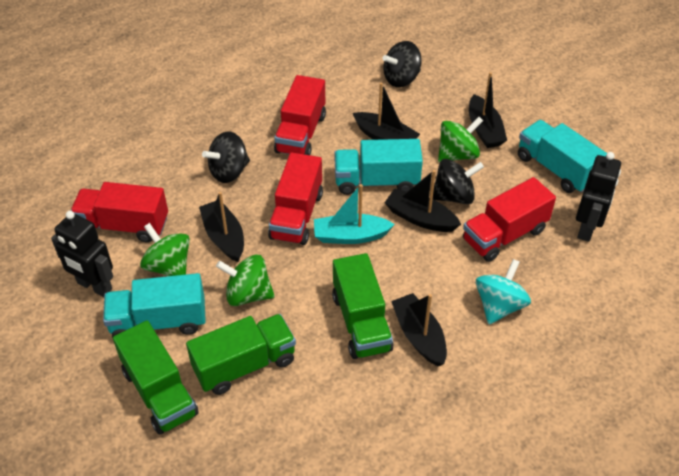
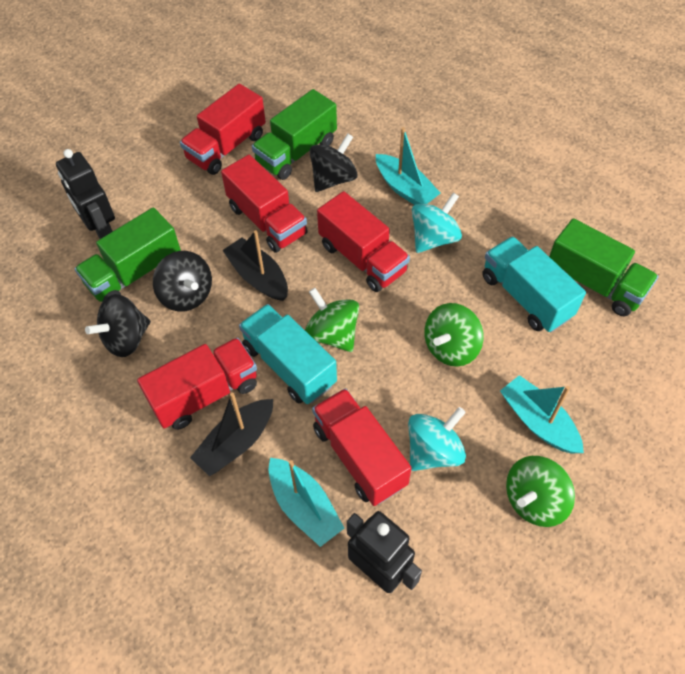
black boat: 5 -> 2
red truck: 4 -> 5
turquoise boat: 1 -> 3
turquoise spinning top: 1 -> 2
turquoise truck: 3 -> 2

